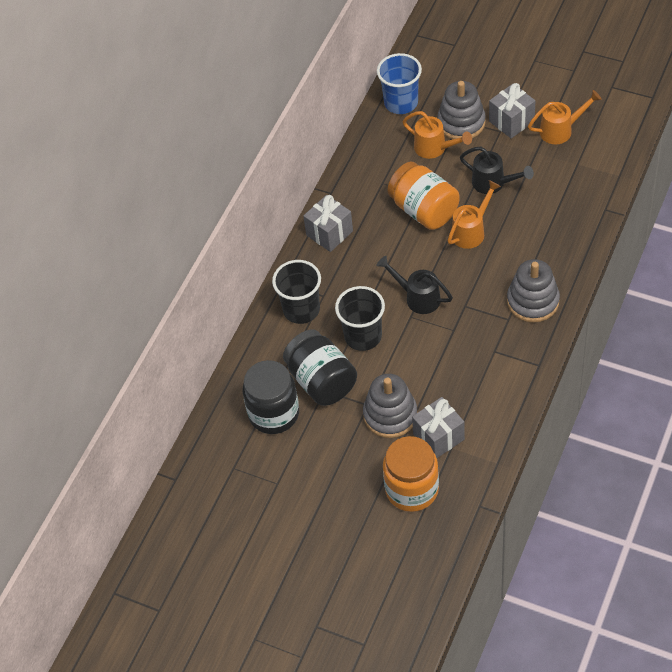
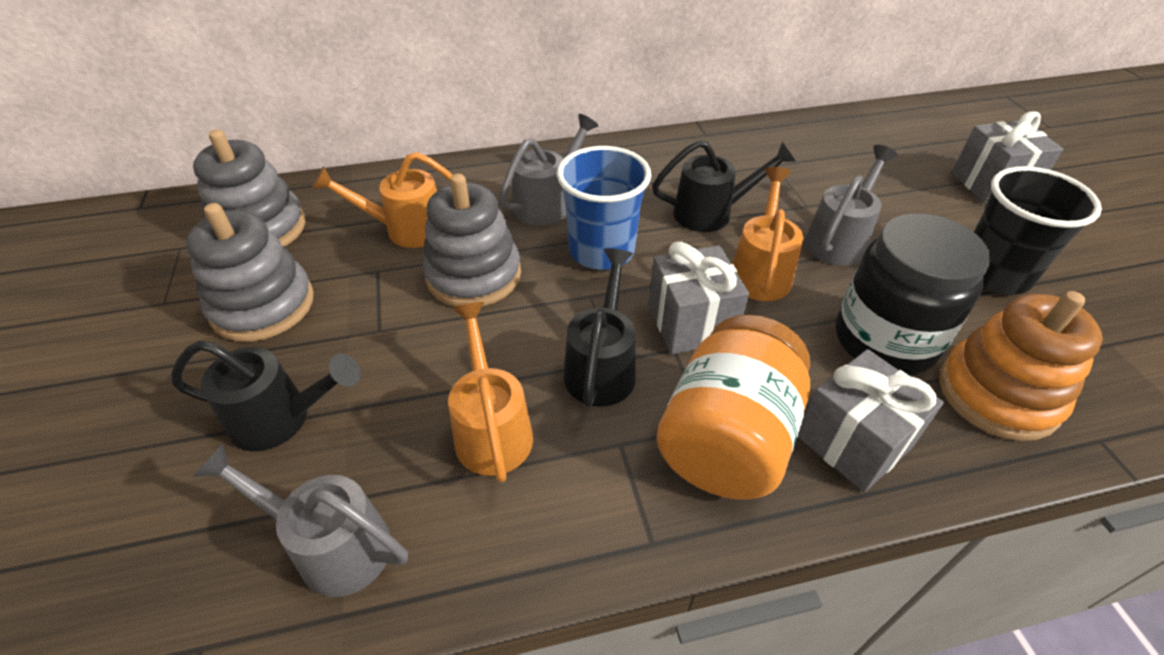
black cup: 2 -> 1
black jar: 2 -> 1
black watering can: 2 -> 3
grey watering can: 0 -> 3
orange jar: 2 -> 1
orange stacking toy: 0 -> 1

